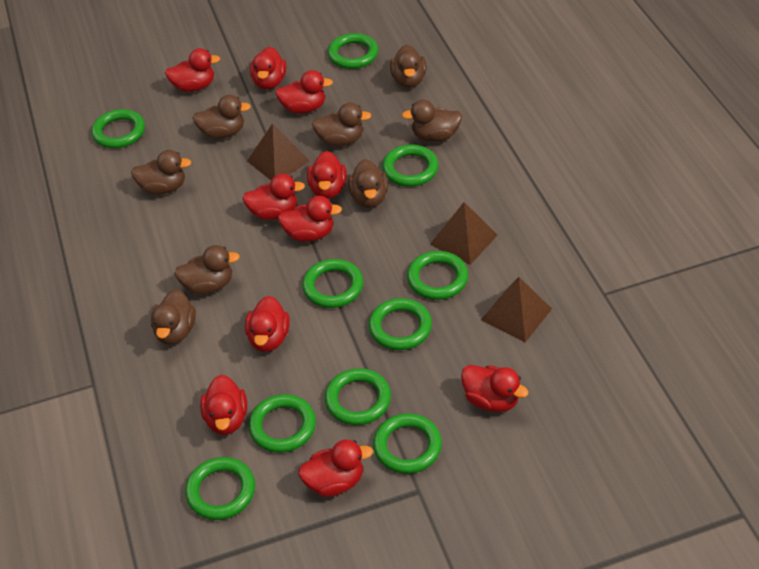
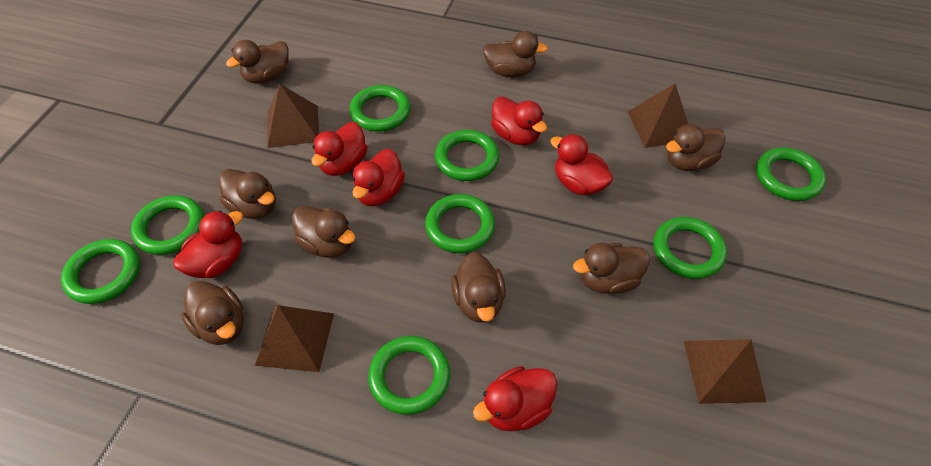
brown pyramid: 3 -> 4
green ring: 10 -> 8
red duck: 10 -> 6

